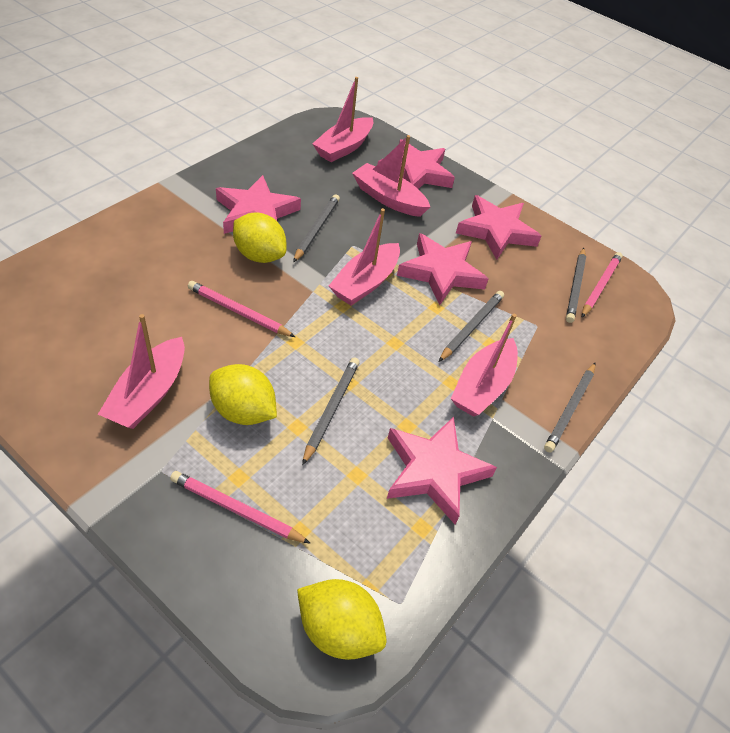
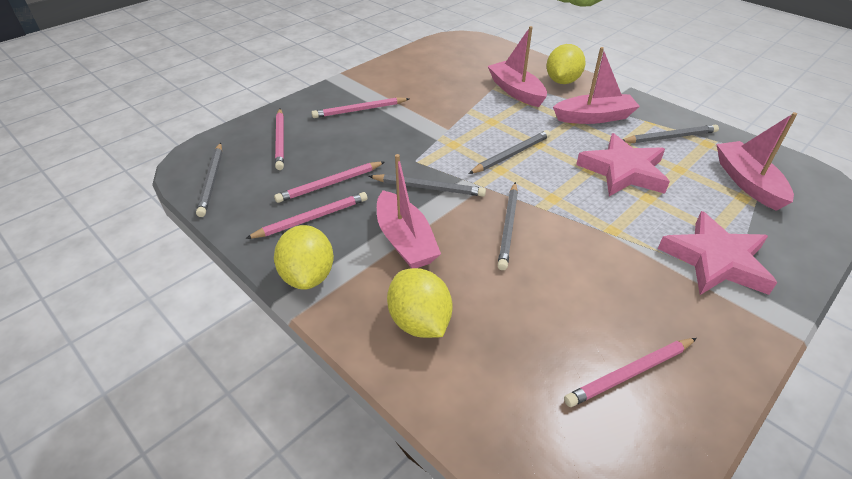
pink boat: 5 -> 4
pink pencil: 3 -> 5
pink star: 5 -> 2

